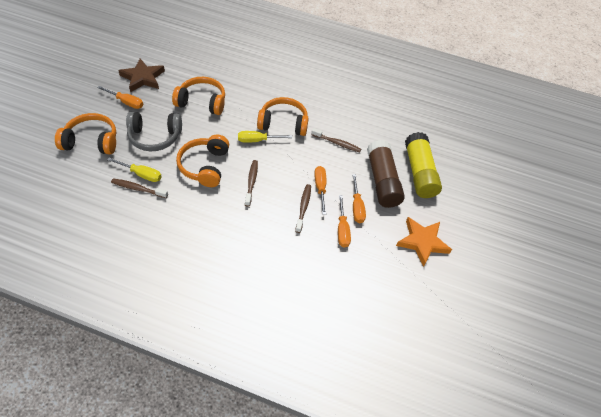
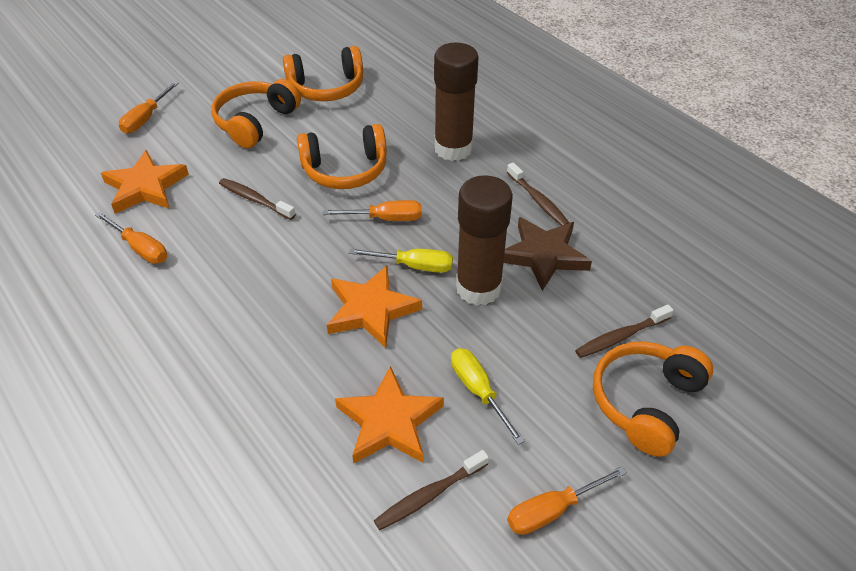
brown glue stick: 1 -> 2
grey headphones: 1 -> 0
orange star: 1 -> 3
yellow glue stick: 1 -> 0

